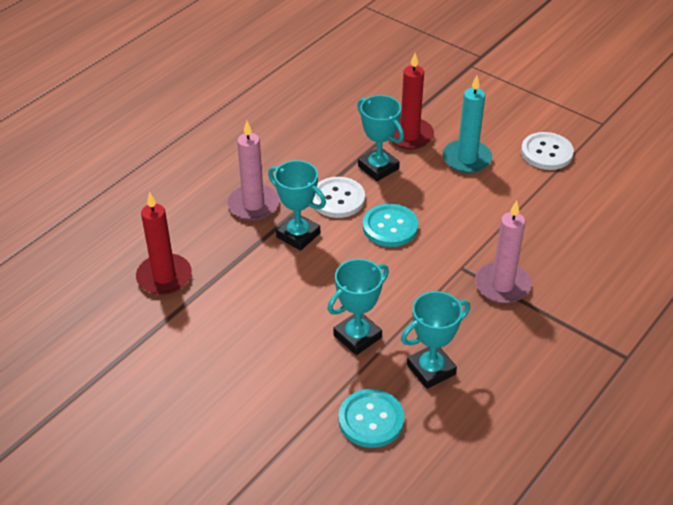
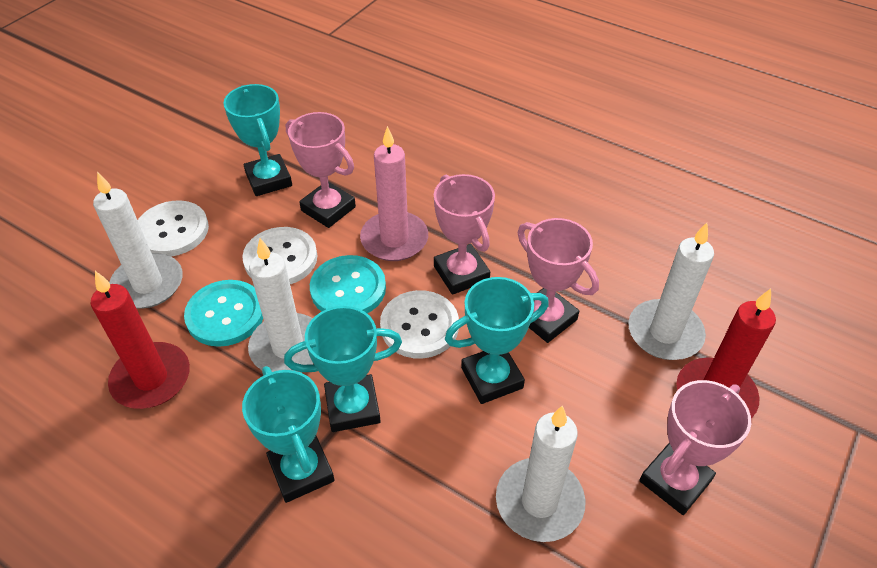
pink candle: 2 -> 1
pink trophy: 0 -> 4
turquoise candle: 1 -> 0
white button: 2 -> 3
white candle: 0 -> 4

